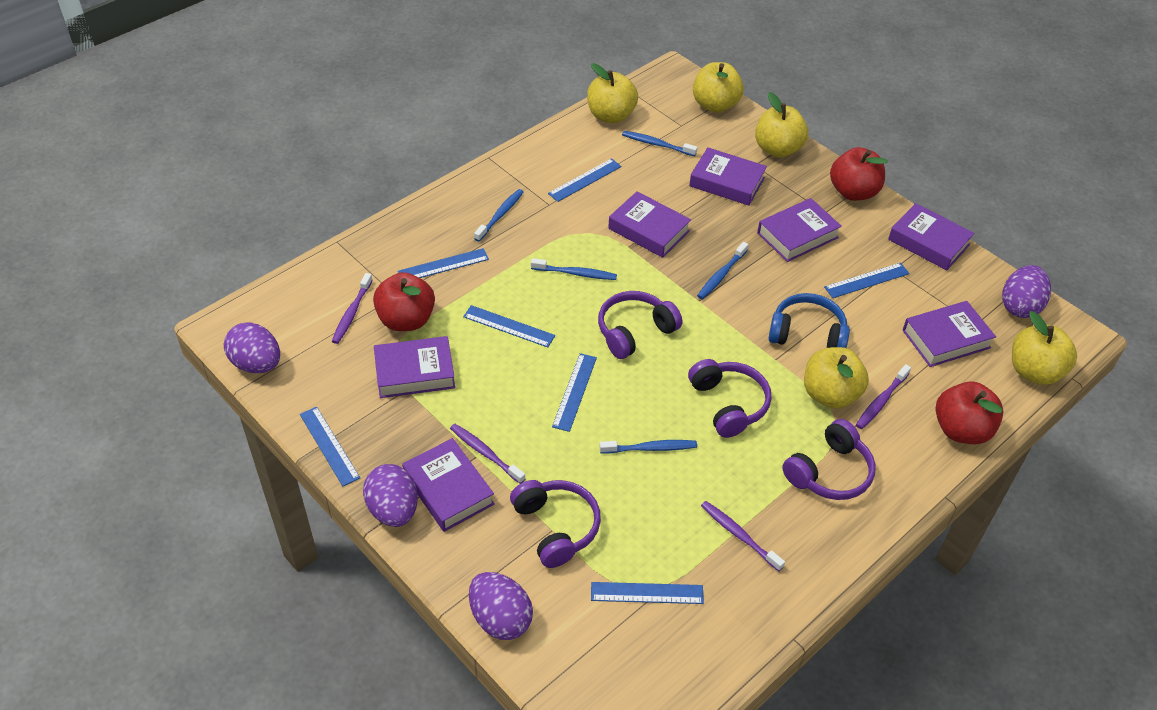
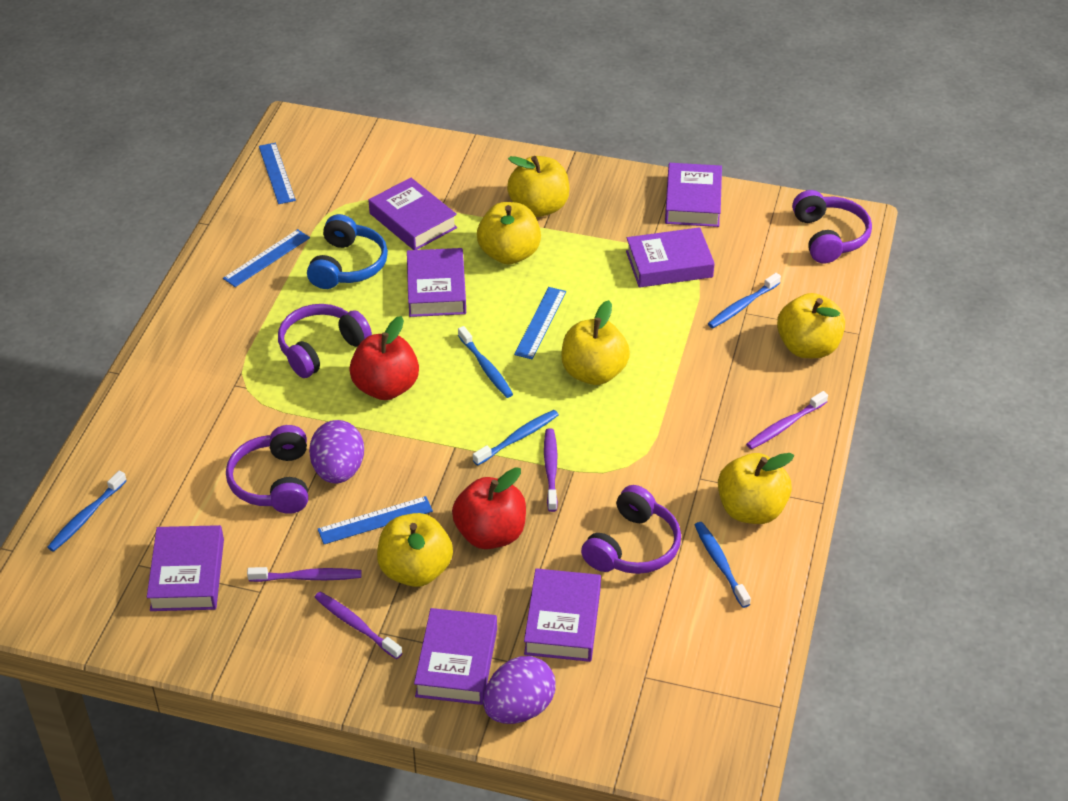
blue ruler: 7 -> 4
purple egg: 4 -> 2
red apple: 3 -> 2
yellow apple: 5 -> 6

